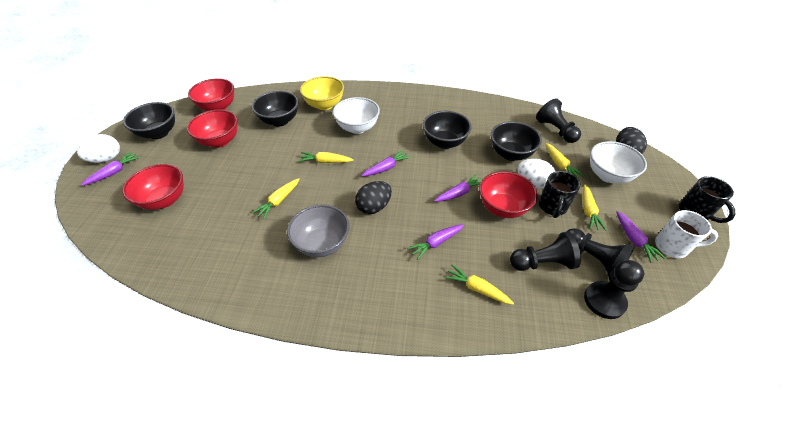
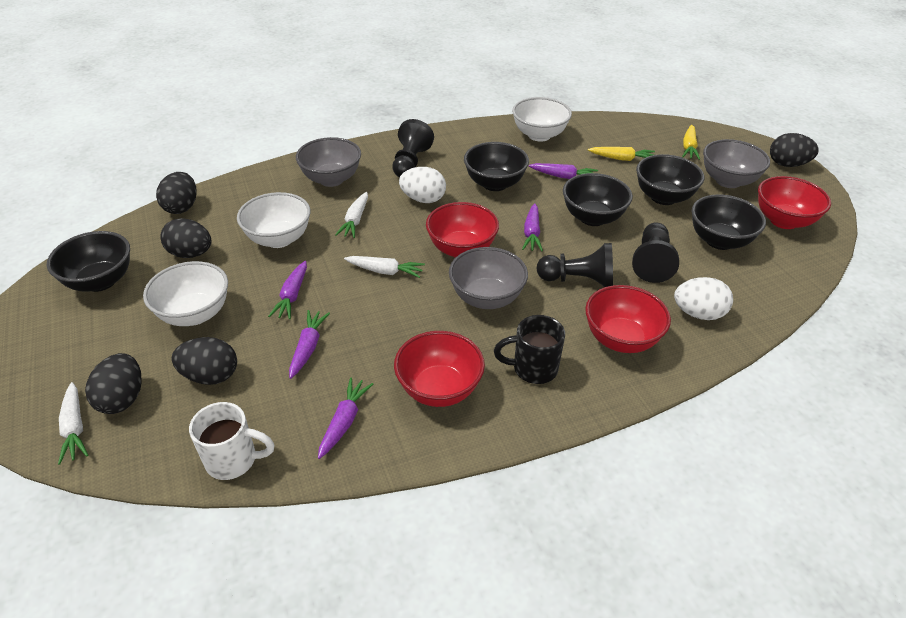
black bowl: 4 -> 5
black egg: 2 -> 5
black mug: 2 -> 1
black pawn: 4 -> 3
grey bowl: 1 -> 3
white bowl: 2 -> 3
white carrot: 0 -> 3
yellow bowl: 1 -> 0
yellow carrot: 5 -> 2

